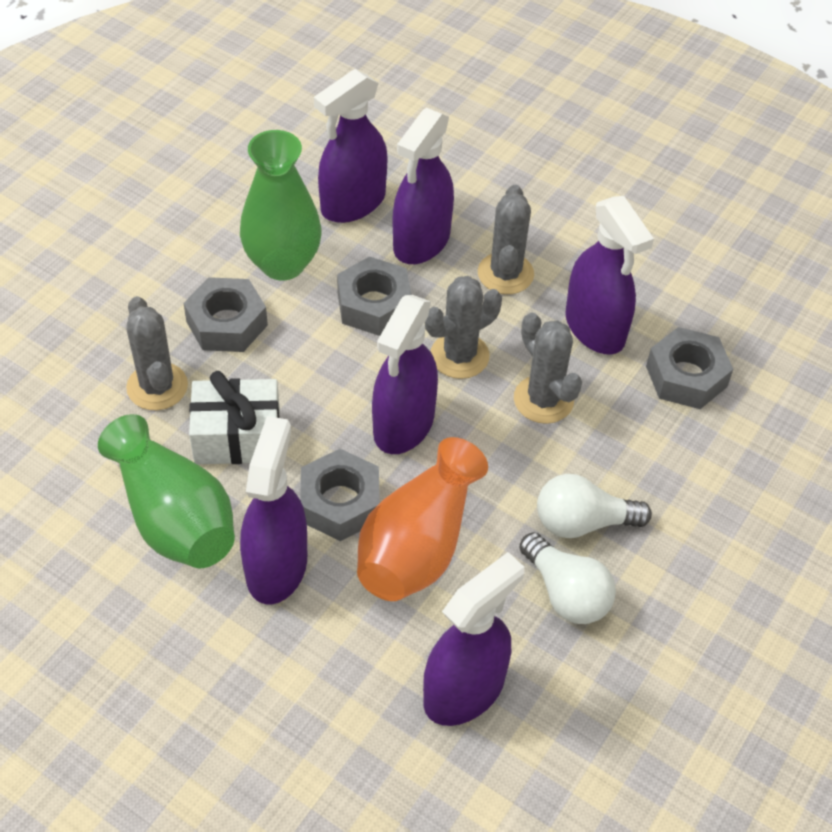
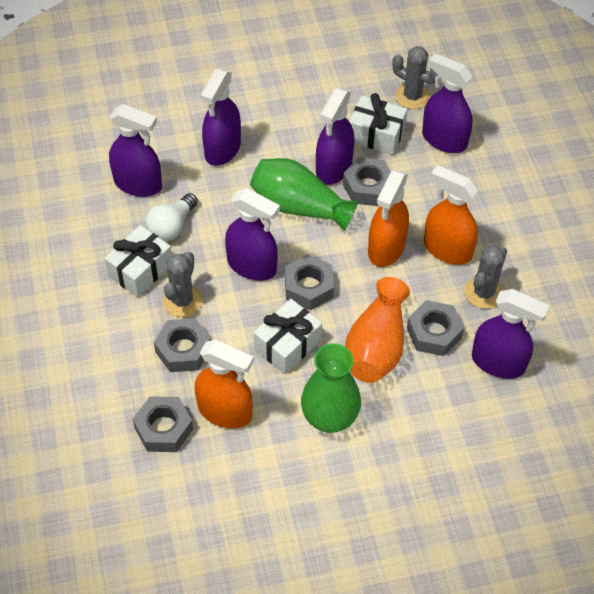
grey cactus: 4 -> 3
grey nut: 4 -> 5
orange spray bottle: 0 -> 3
white gift: 1 -> 3
white light bulb: 2 -> 1

